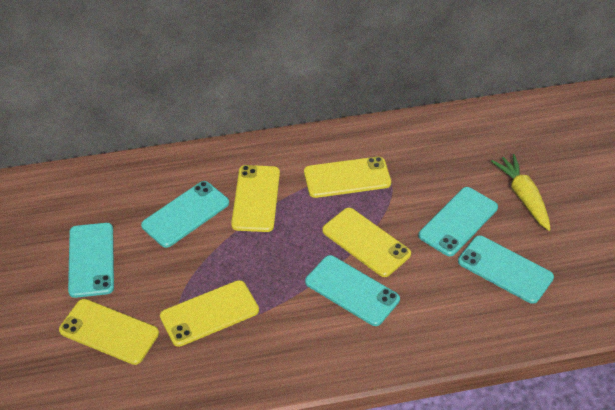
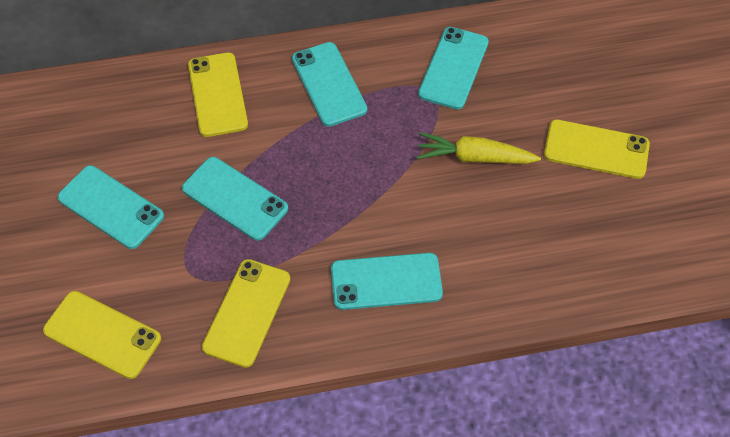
yellow phone: 5 -> 4

